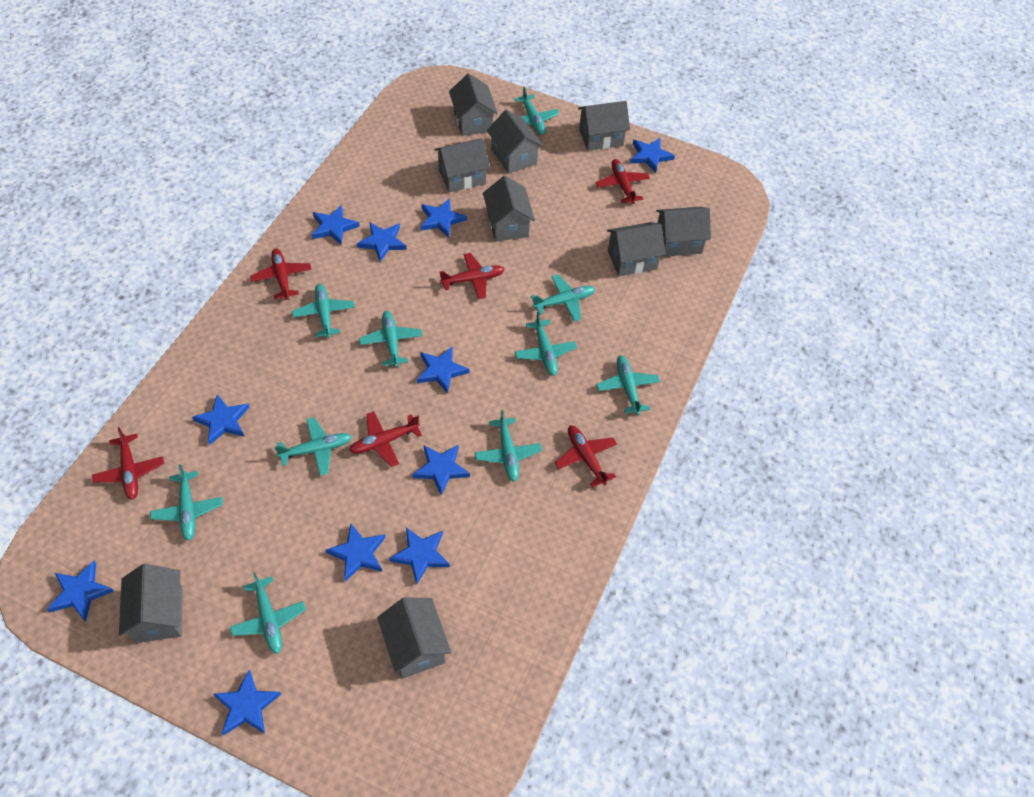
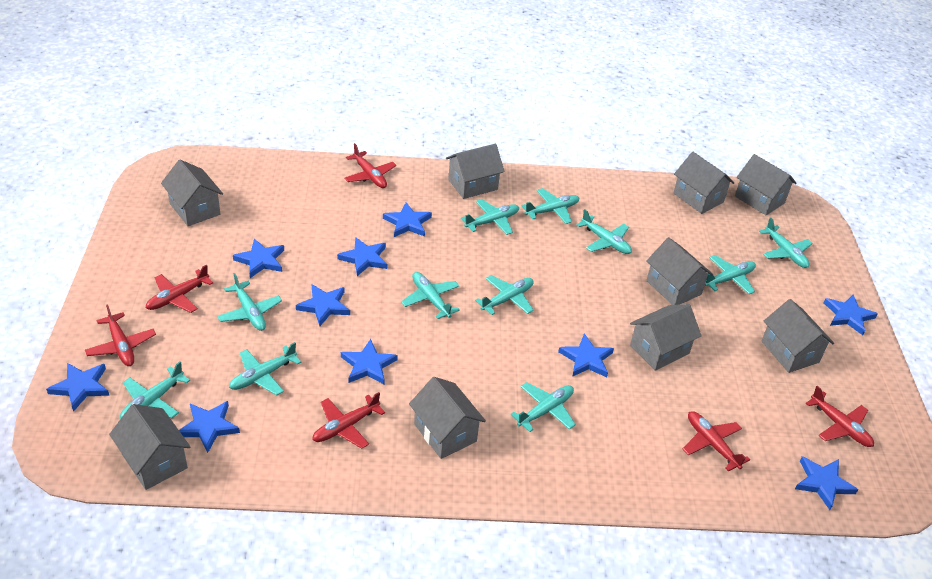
blue star: 11 -> 10
turquoise plane: 10 -> 11

